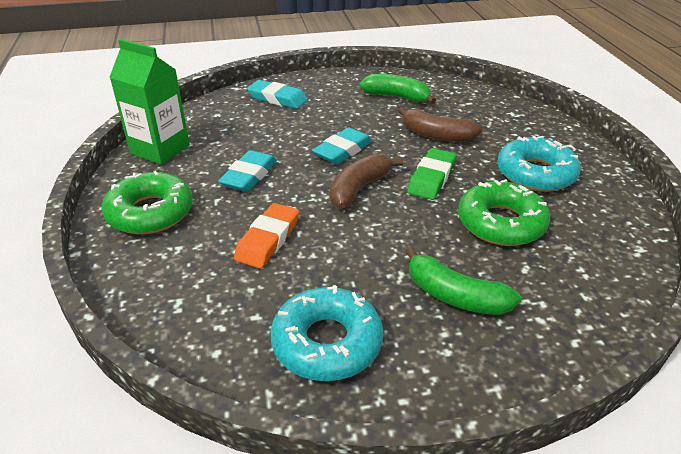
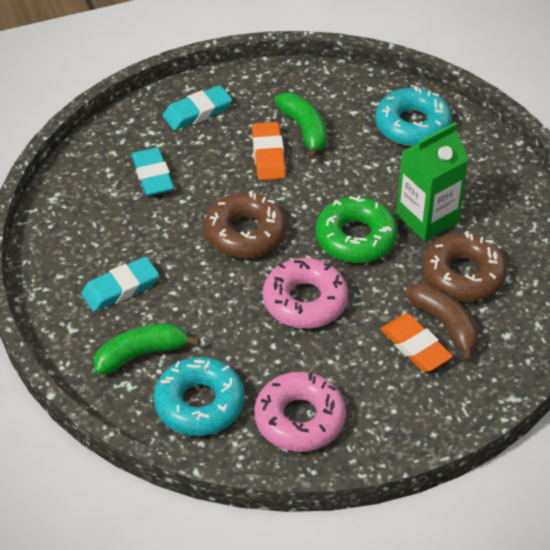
brown banana: 2 -> 1
brown donut: 0 -> 2
green donut: 2 -> 1
green eraser: 1 -> 0
orange eraser: 1 -> 2
pink donut: 0 -> 2

